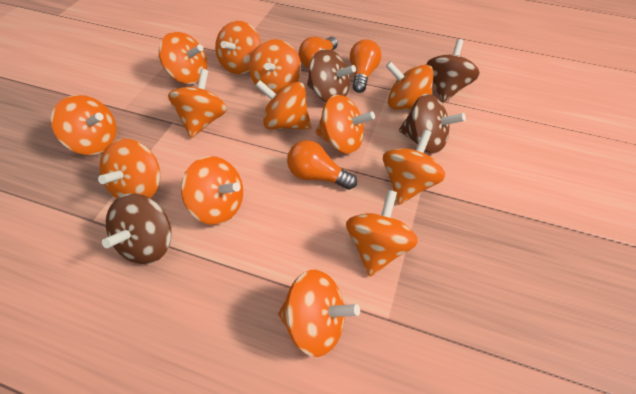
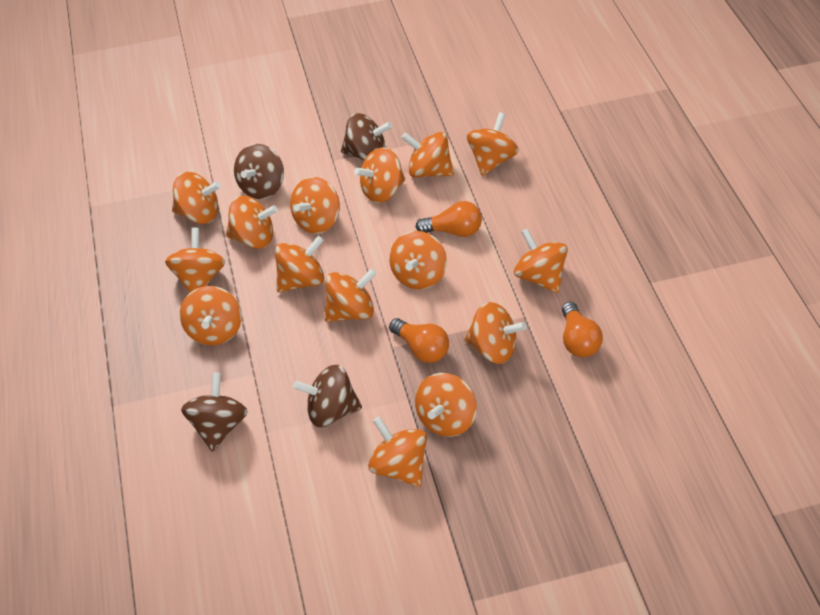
orange spinning top: 13 -> 15

